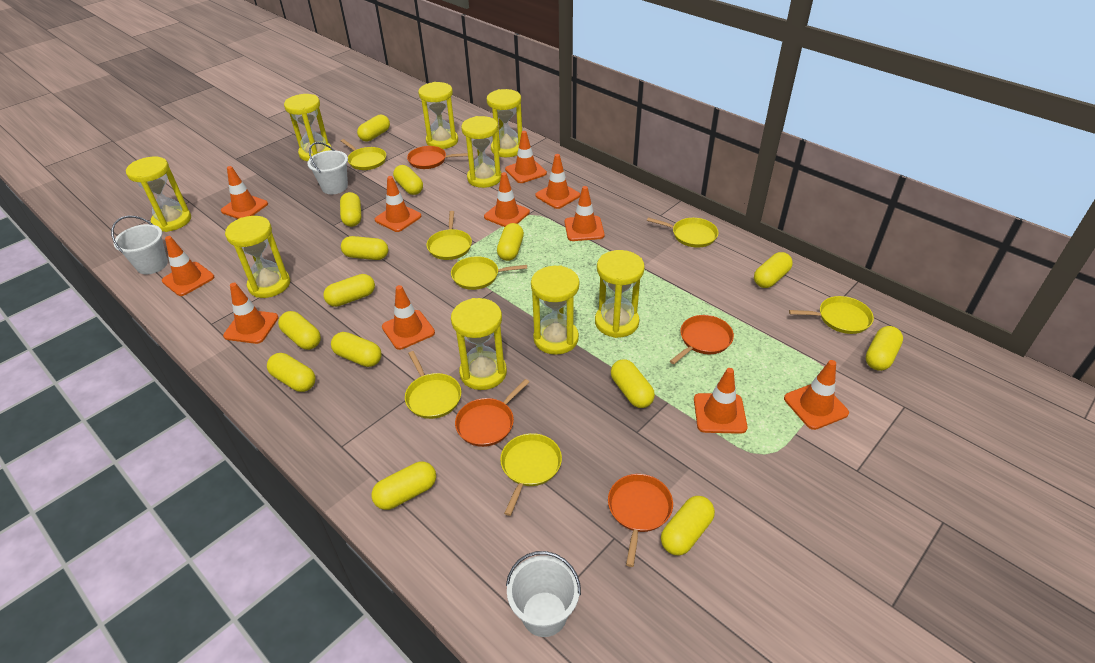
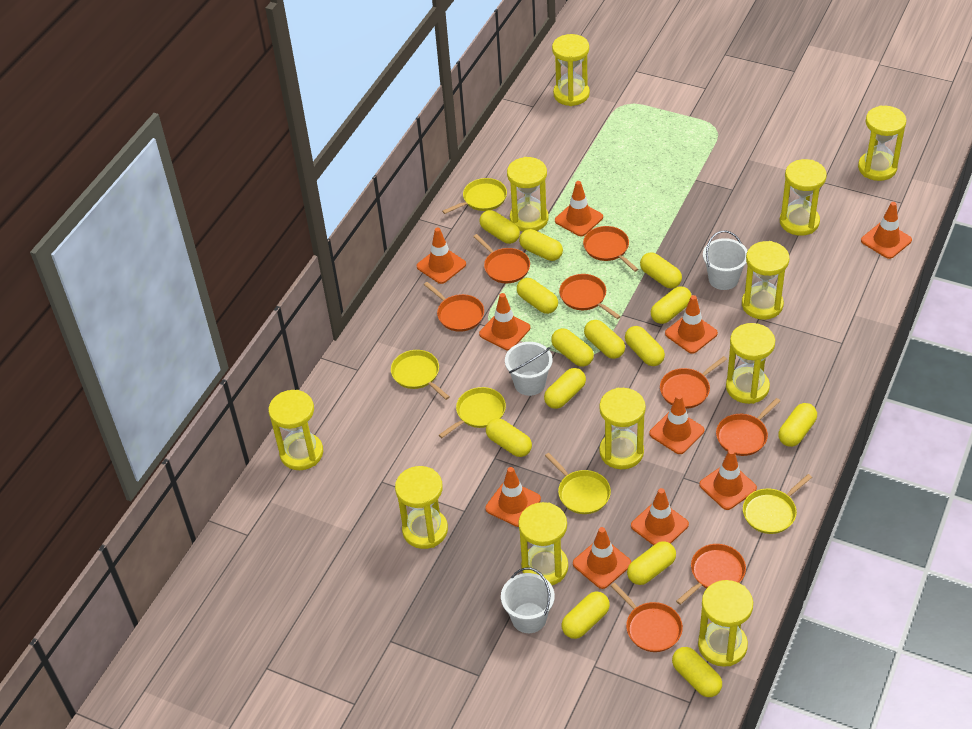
orange pan: 4 -> 8
orange traffic cone: 11 -> 10
yellow hourglass: 9 -> 11
yellow pan: 7 -> 5

